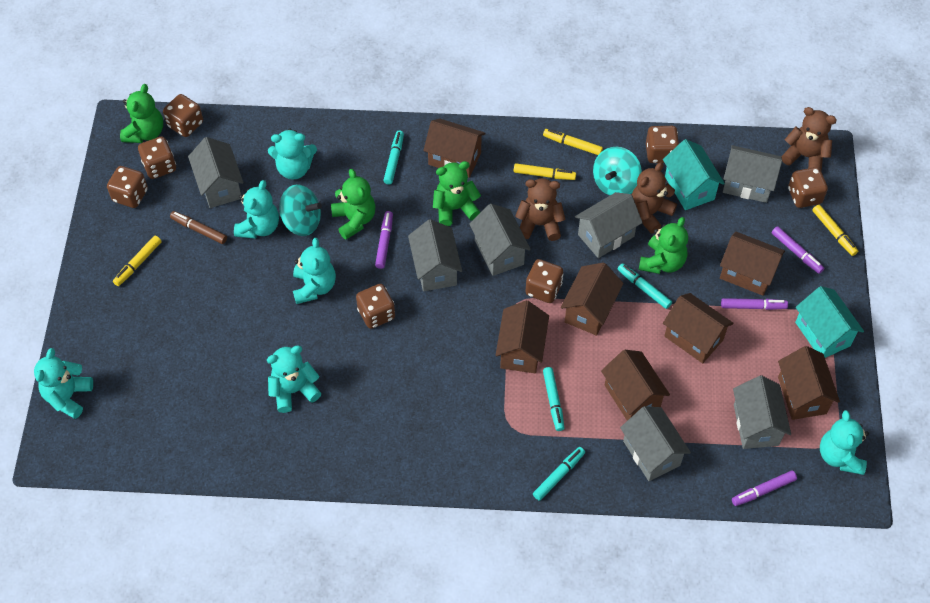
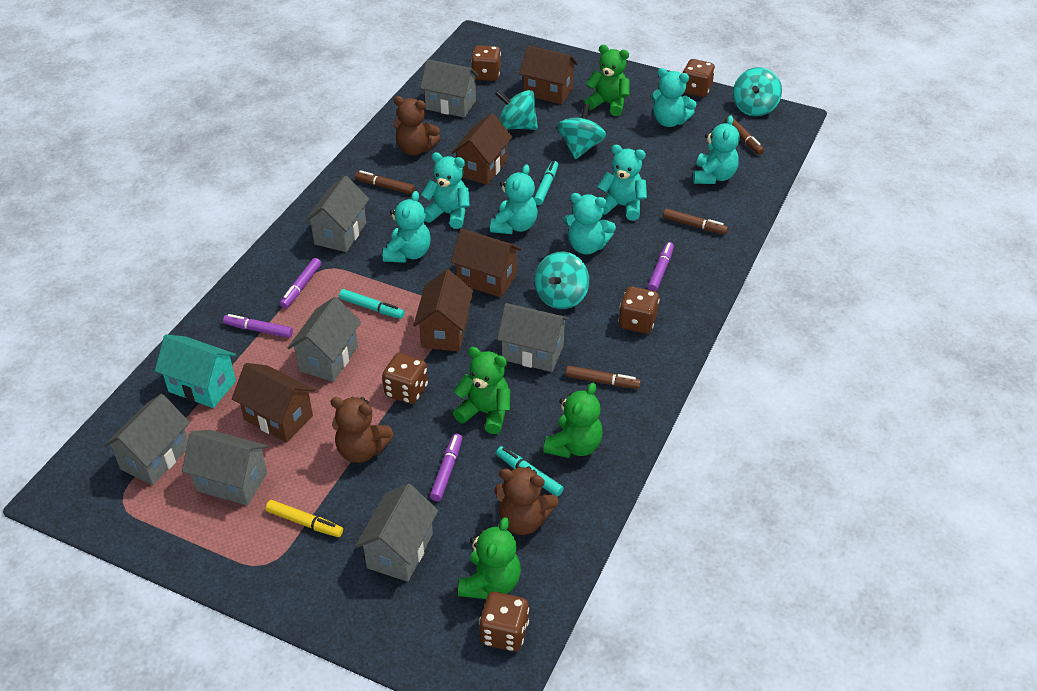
brown dice: 7 -> 5
brown house: 7 -> 5
brown marker: 1 -> 4
turquoise house: 2 -> 1
turquoise marker: 4 -> 3
turquoise spinning top: 2 -> 4
turquoise teddy bear: 6 -> 7
yellow marker: 4 -> 1

